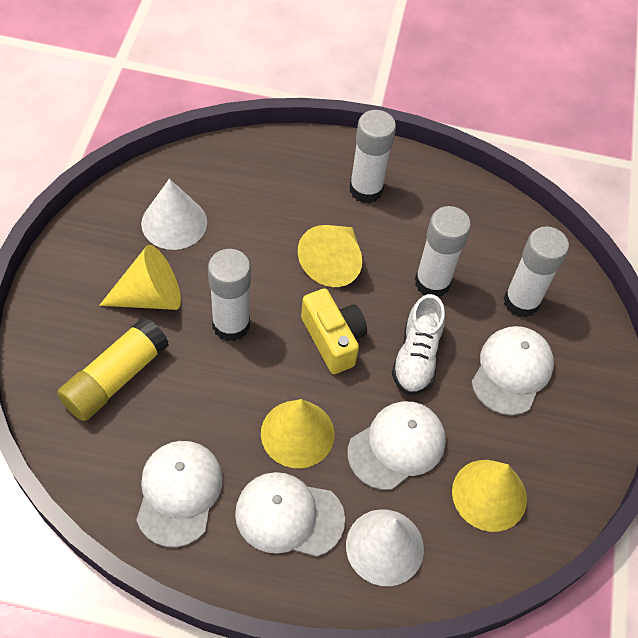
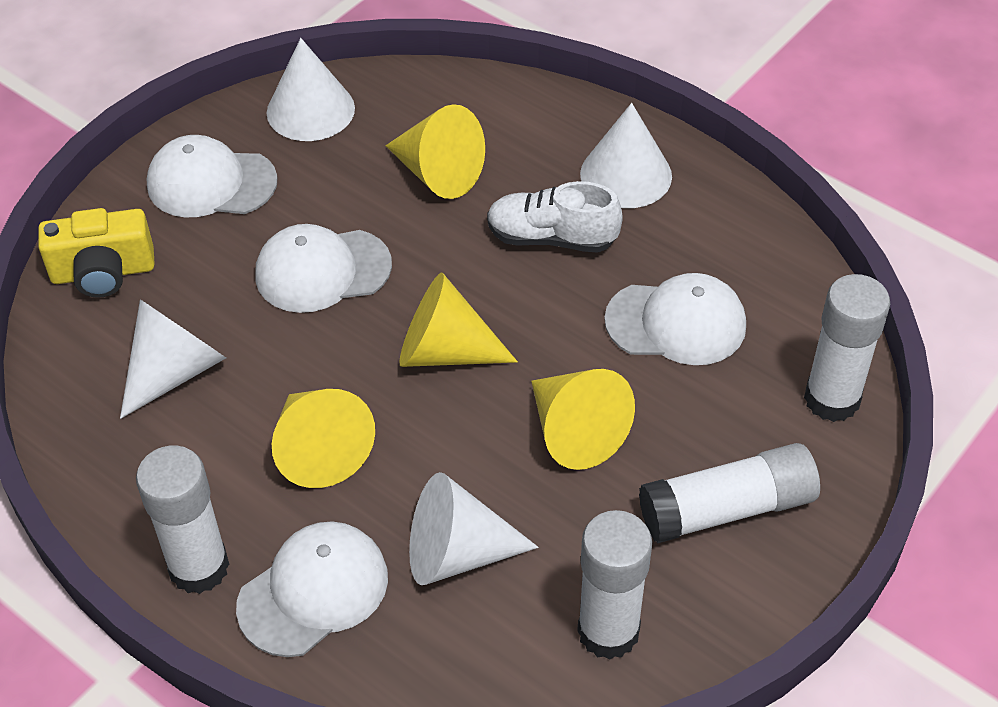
white cone: 2 -> 4
yellow glue stick: 1 -> 0

